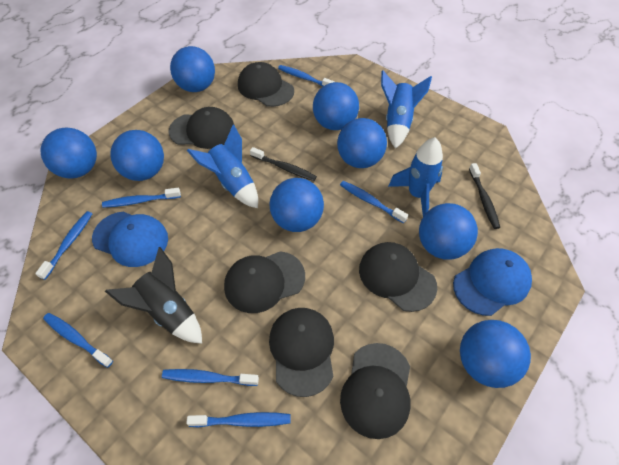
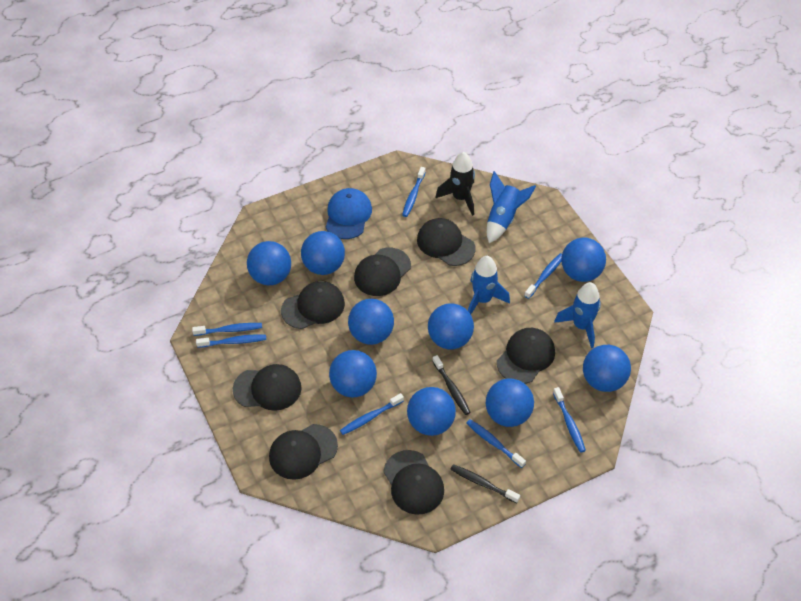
black cap: 6 -> 7
blue ball: 8 -> 9
blue cap: 2 -> 1

